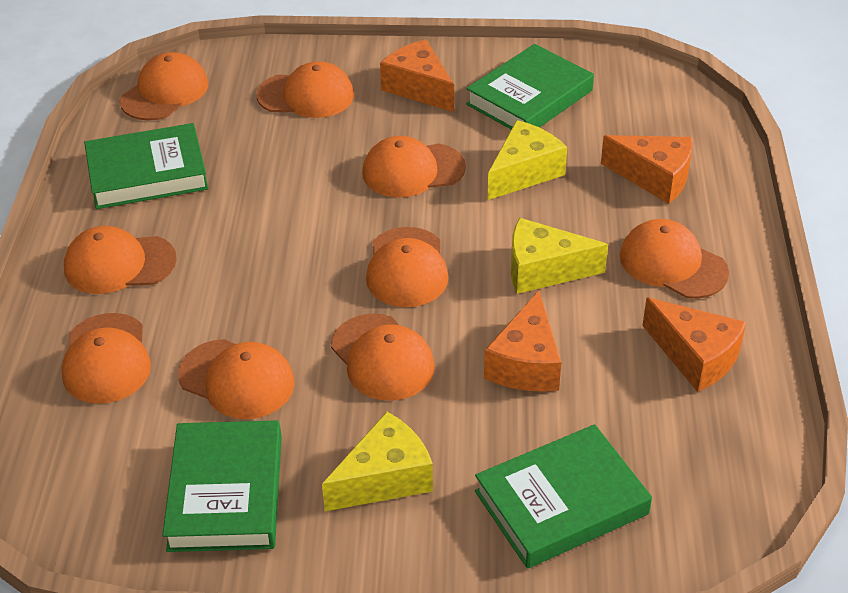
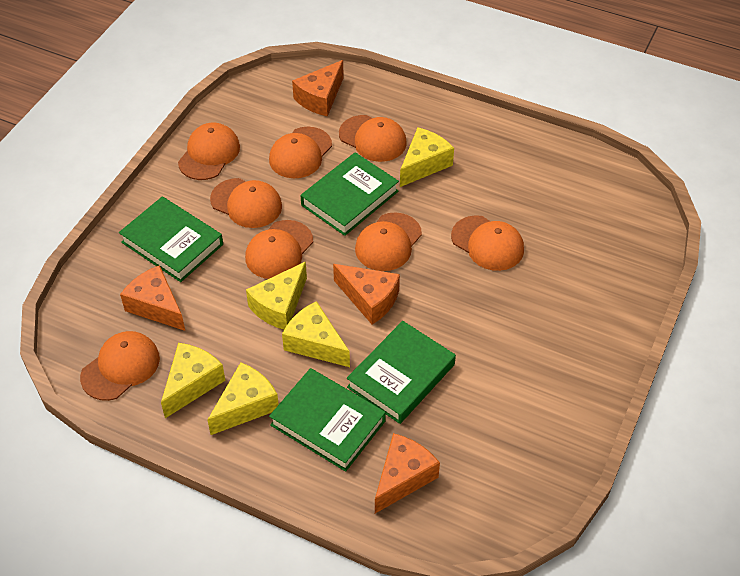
orange cap: 9 -> 8
yellow cheese: 3 -> 5

